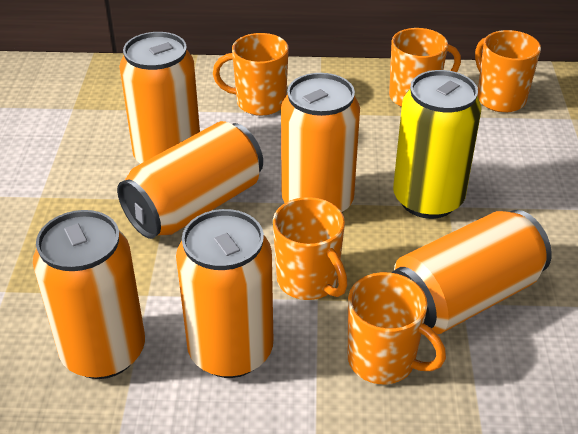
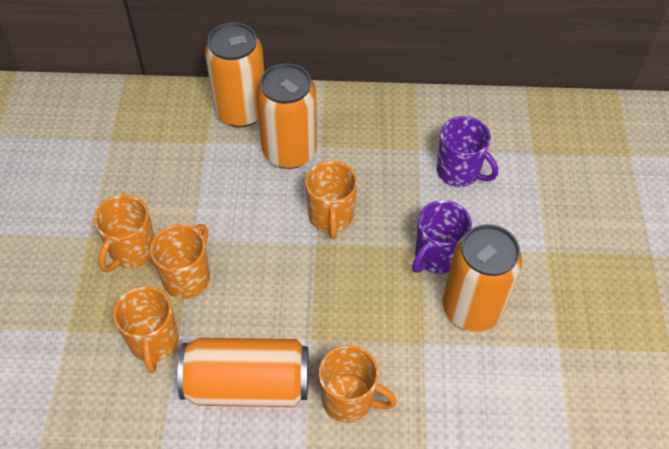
orange can: 6 -> 4
purple mug: 0 -> 2
yellow can: 1 -> 0

